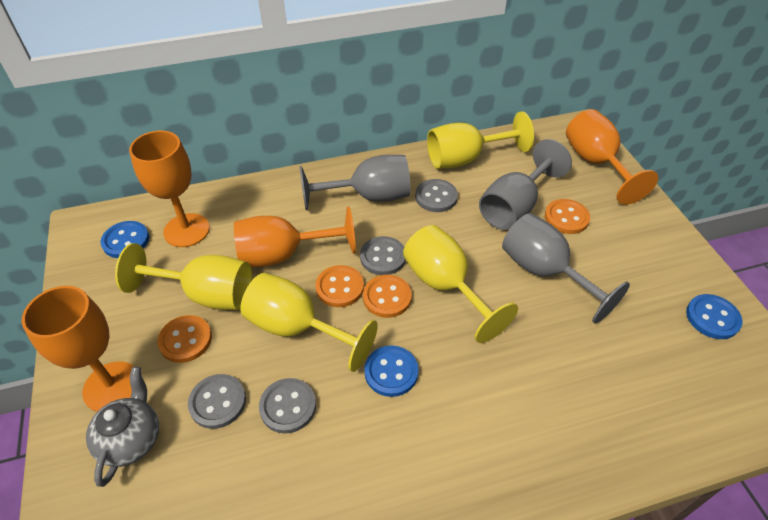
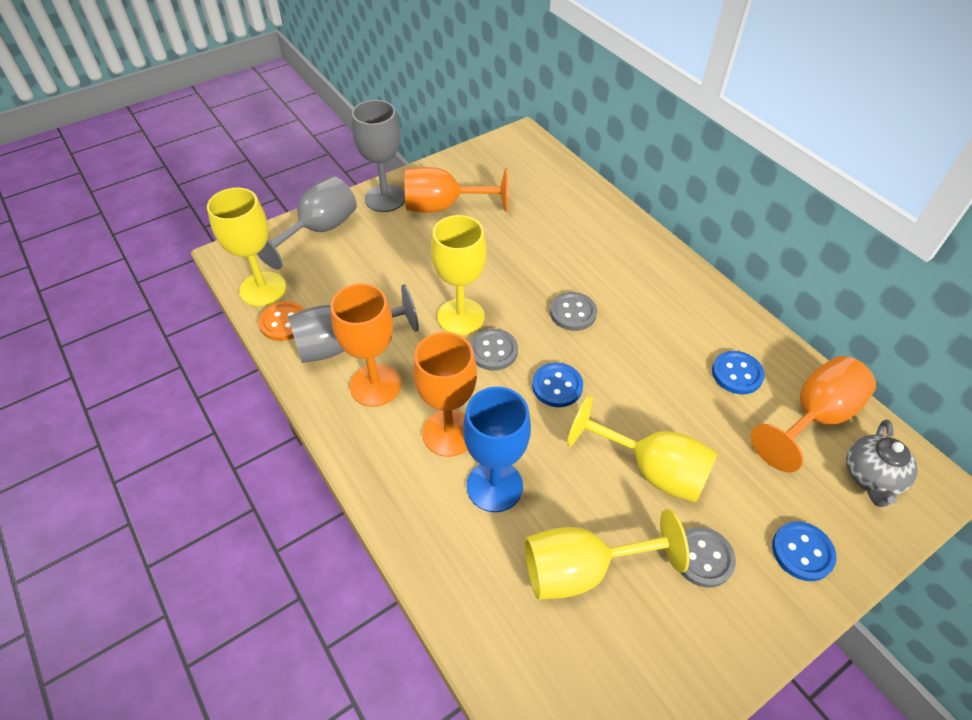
blue goblet: 0 -> 1
grey button: 4 -> 3
orange button: 4 -> 1

